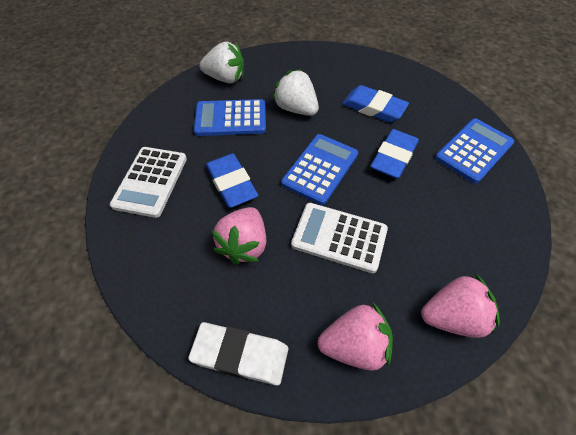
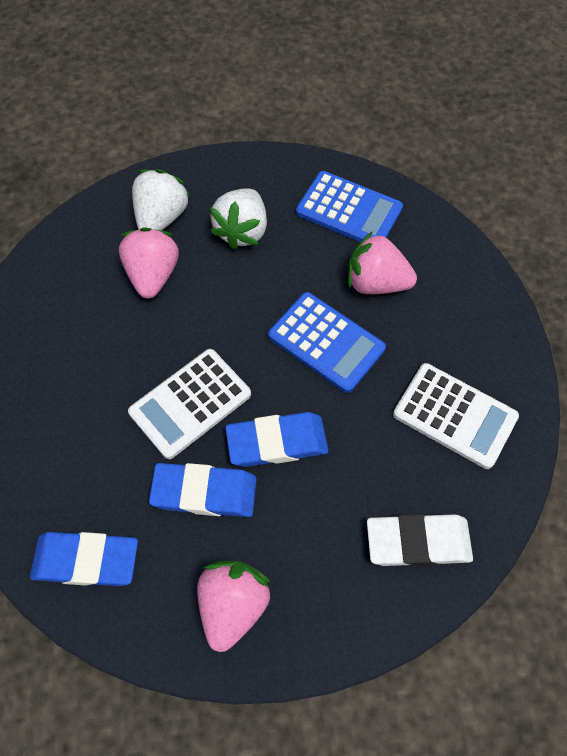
blue calculator: 3 -> 2

